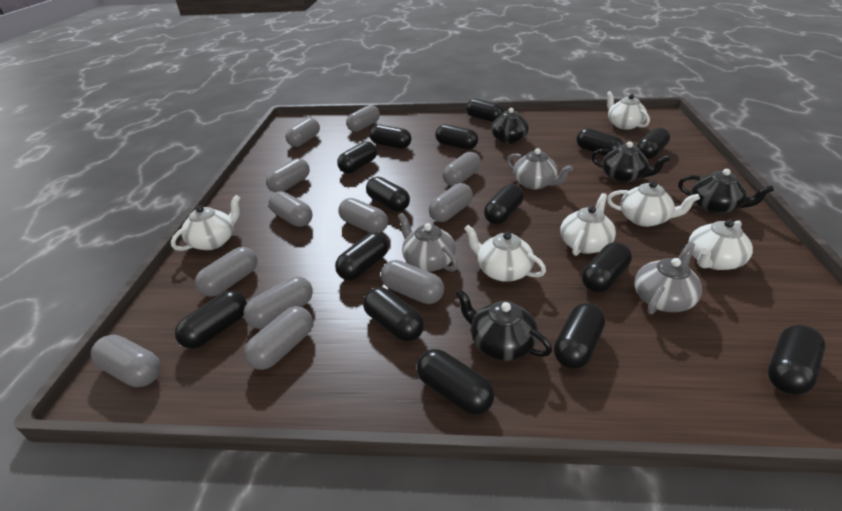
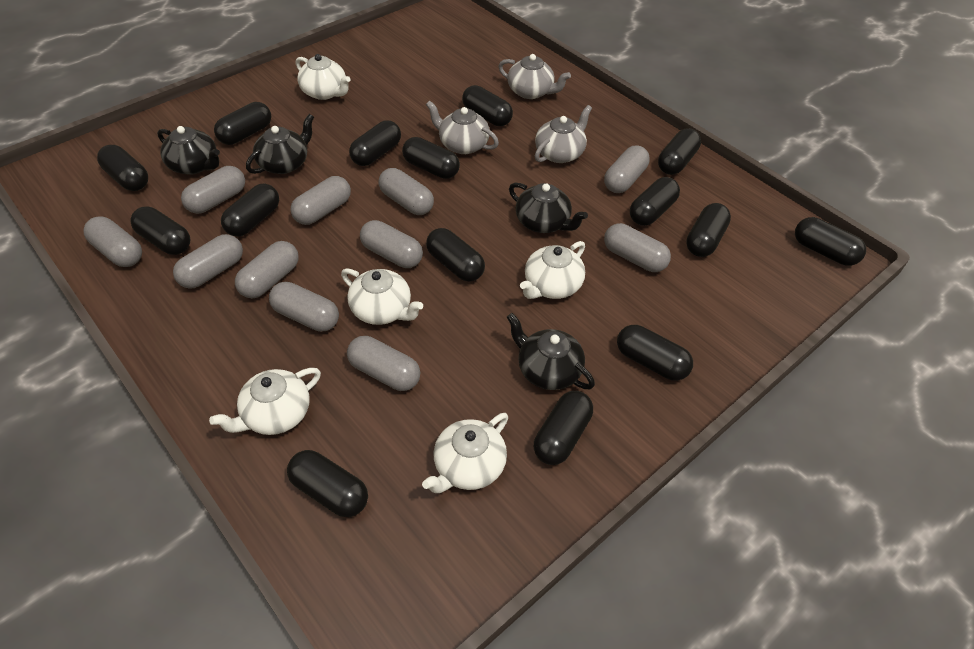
grey capsule: 12 -> 11
white teapot: 6 -> 5

